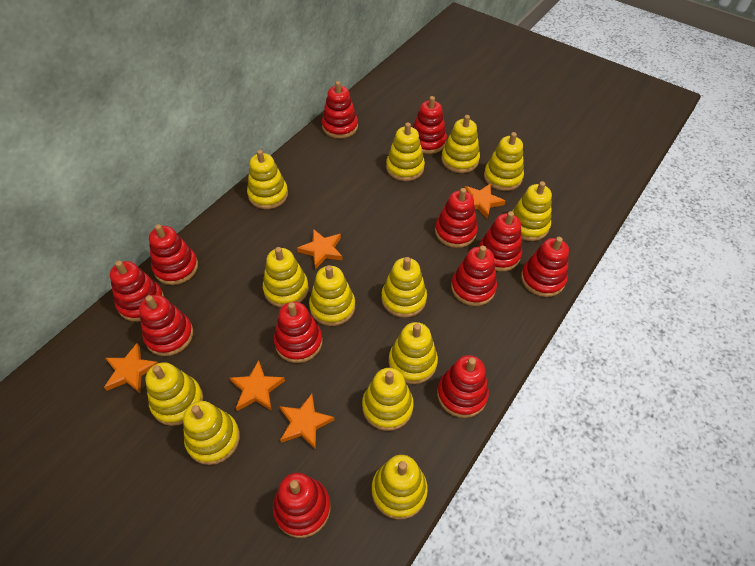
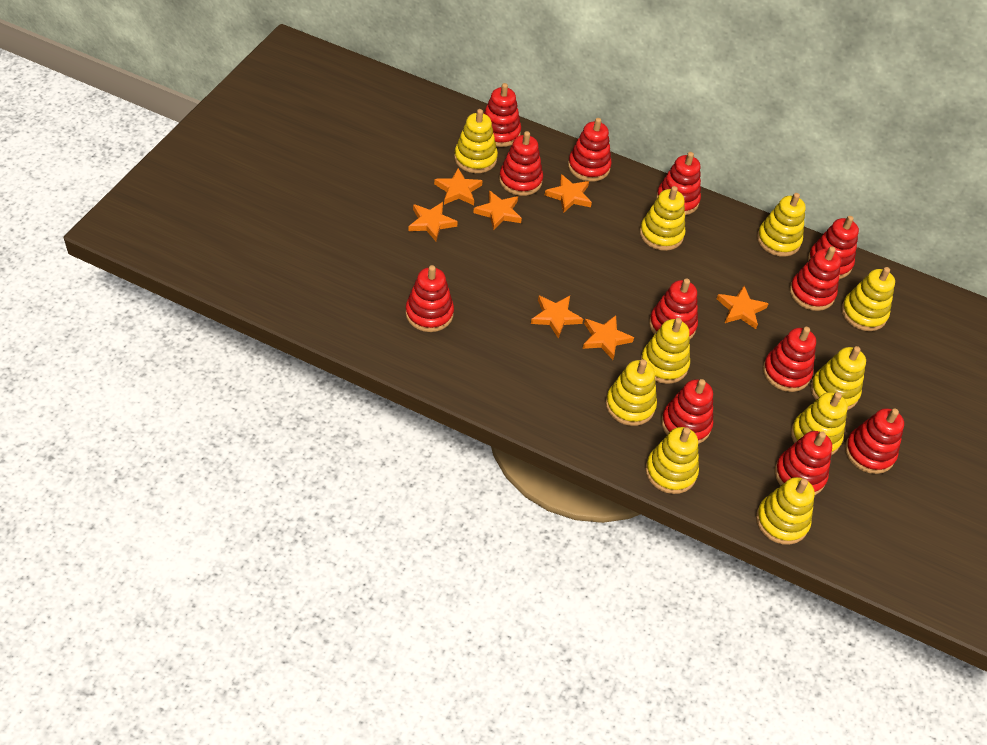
orange star: 5 -> 7
yellow stacking toy: 13 -> 10

